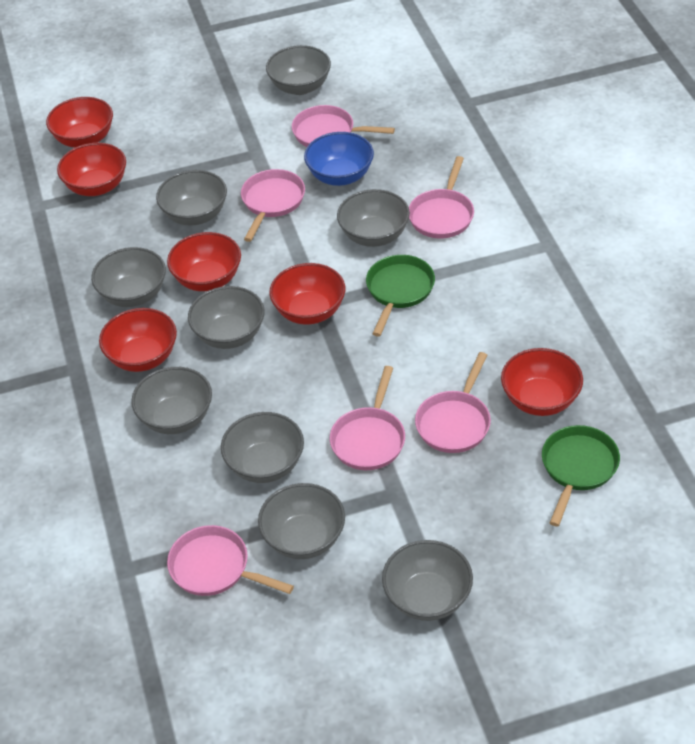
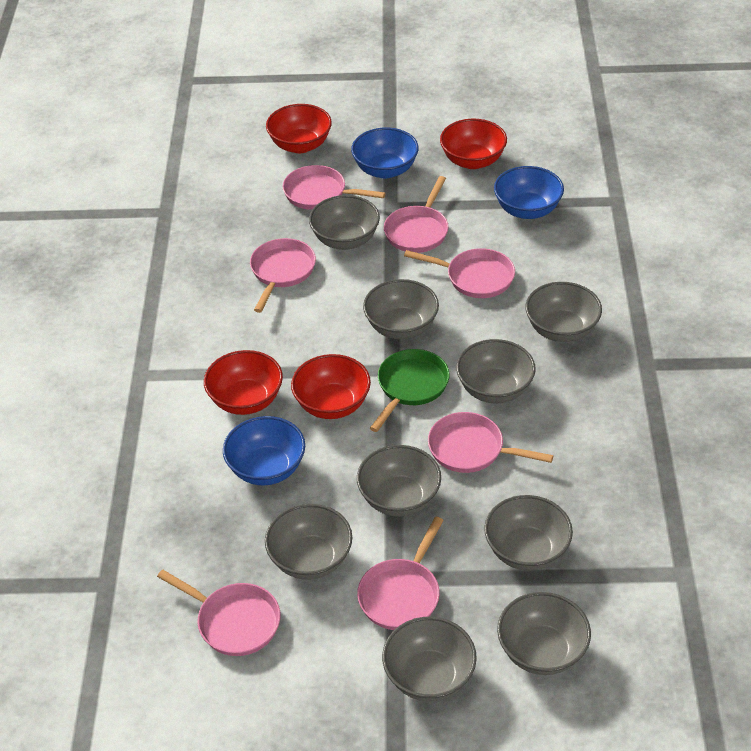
blue bowl: 1 -> 3
green pan: 2 -> 1
pink pan: 6 -> 7
red bowl: 6 -> 4

